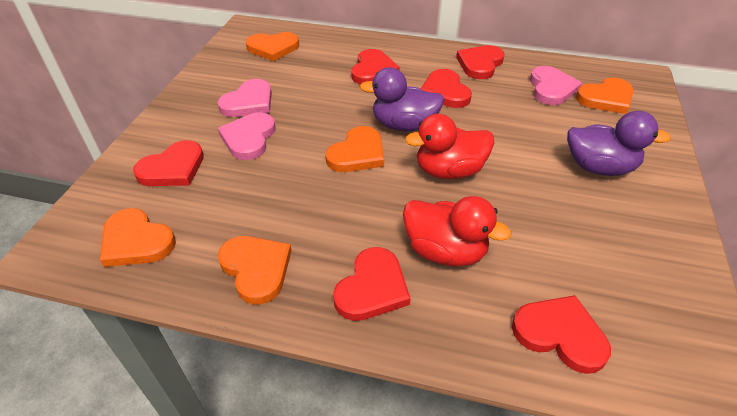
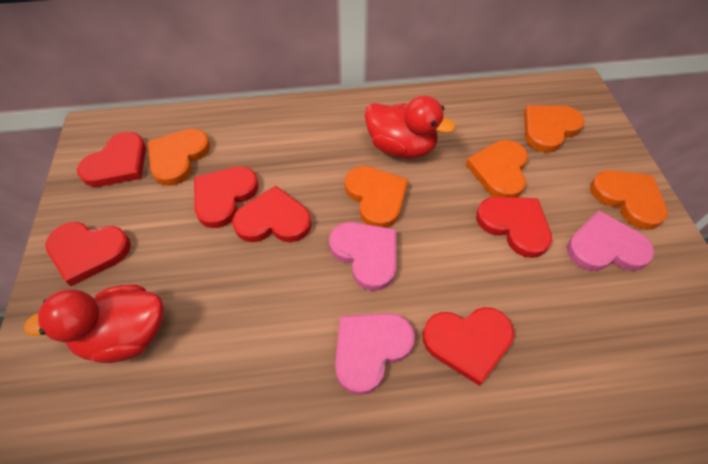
purple duck: 2 -> 0

